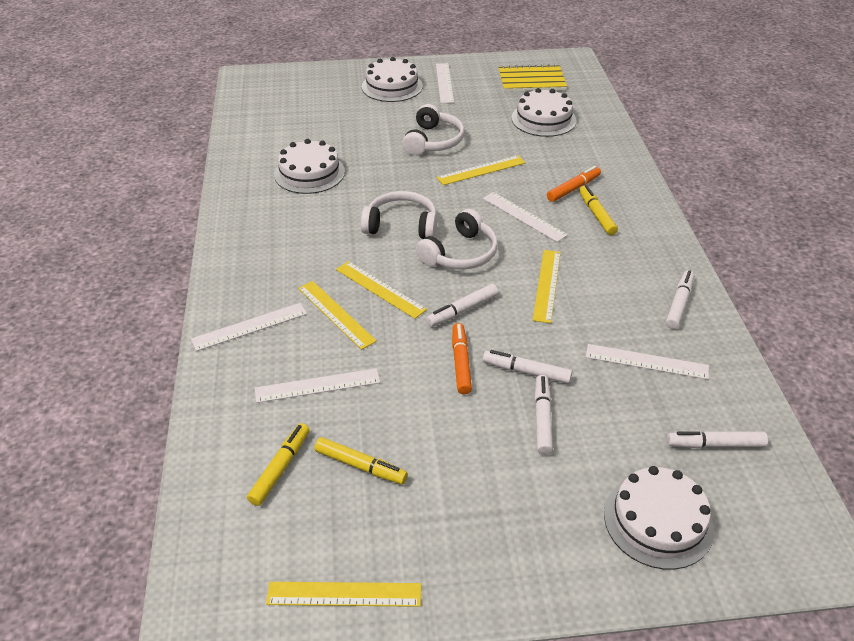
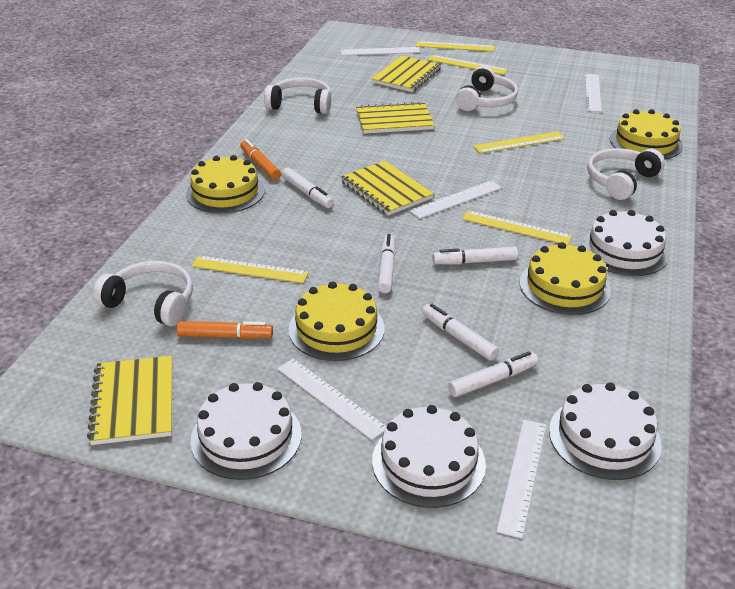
white headphones: 3 -> 4
yellow cake: 0 -> 4
yellow marker: 3 -> 0
yellow notebook: 1 -> 4

